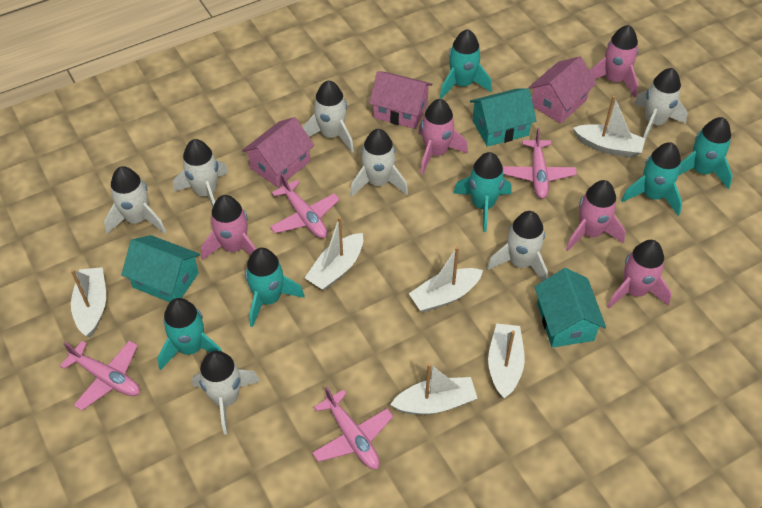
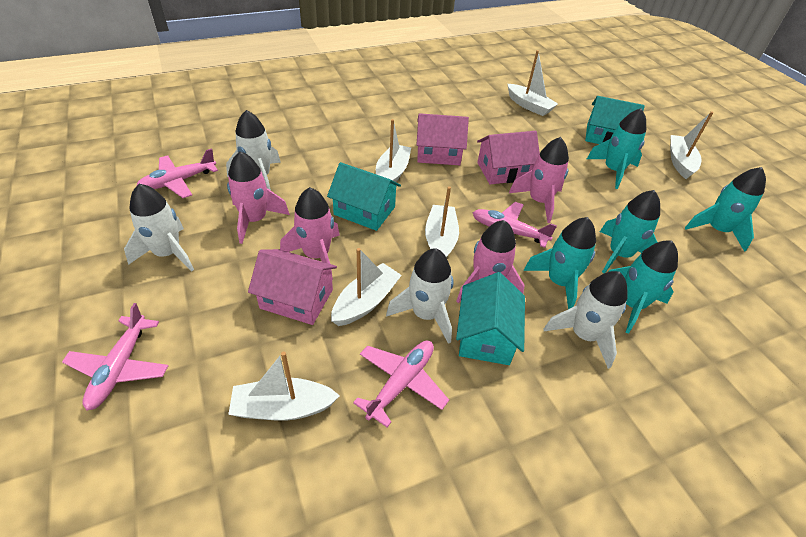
pink rocket: 5 -> 4
turquoise rocket: 6 -> 5
white rocket: 7 -> 4

